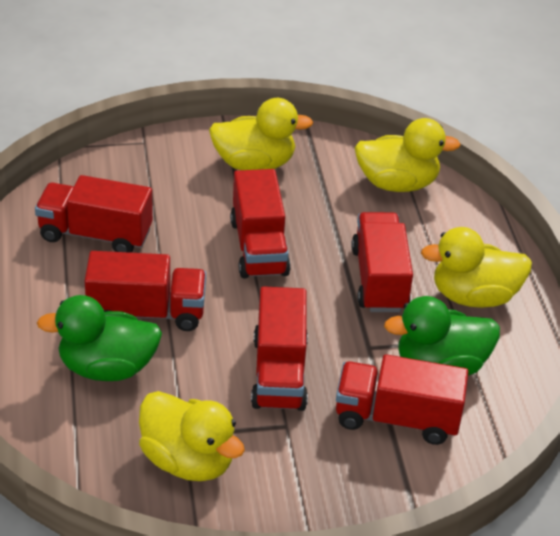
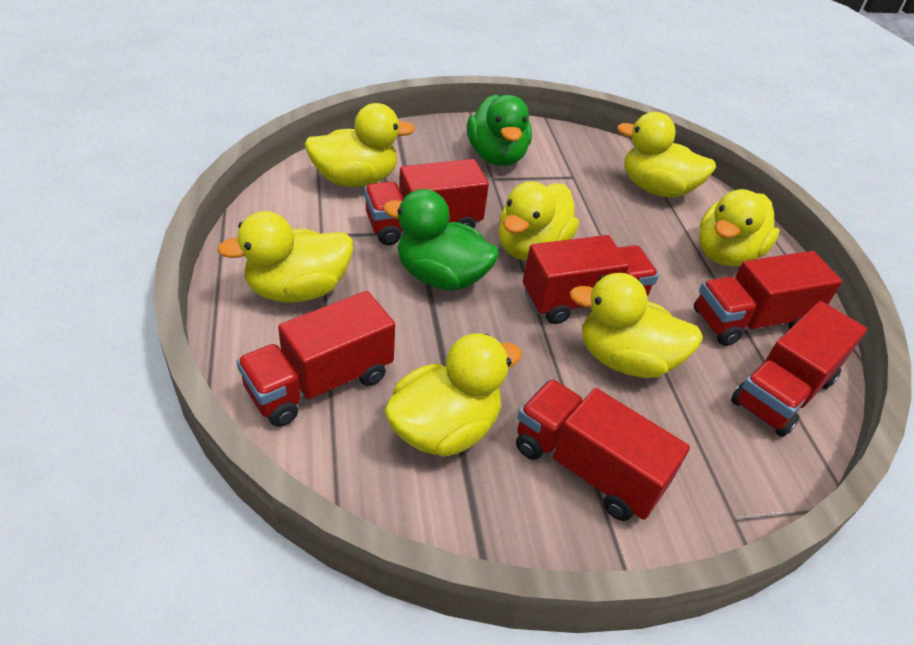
yellow duck: 4 -> 7

